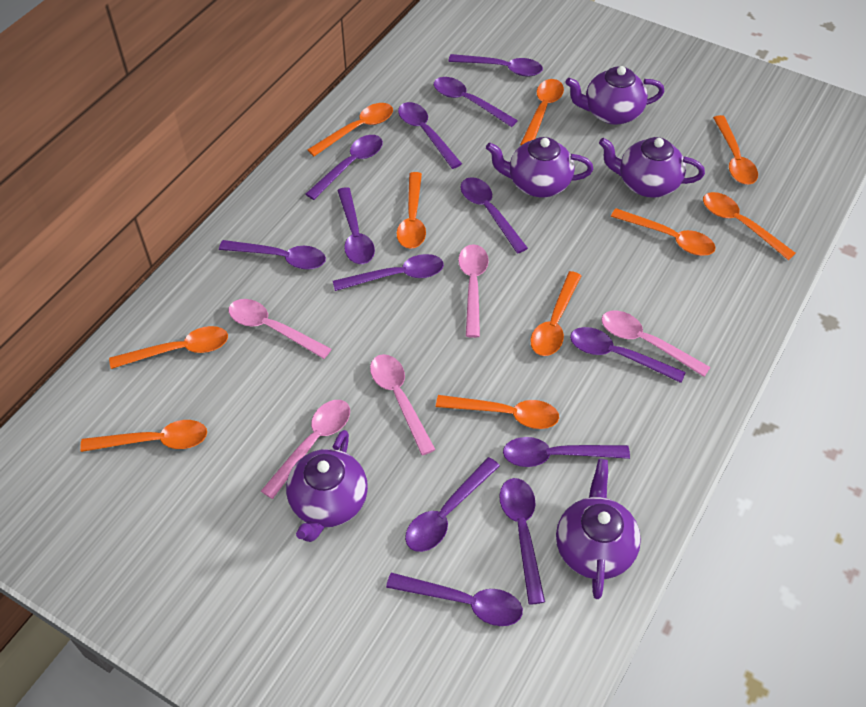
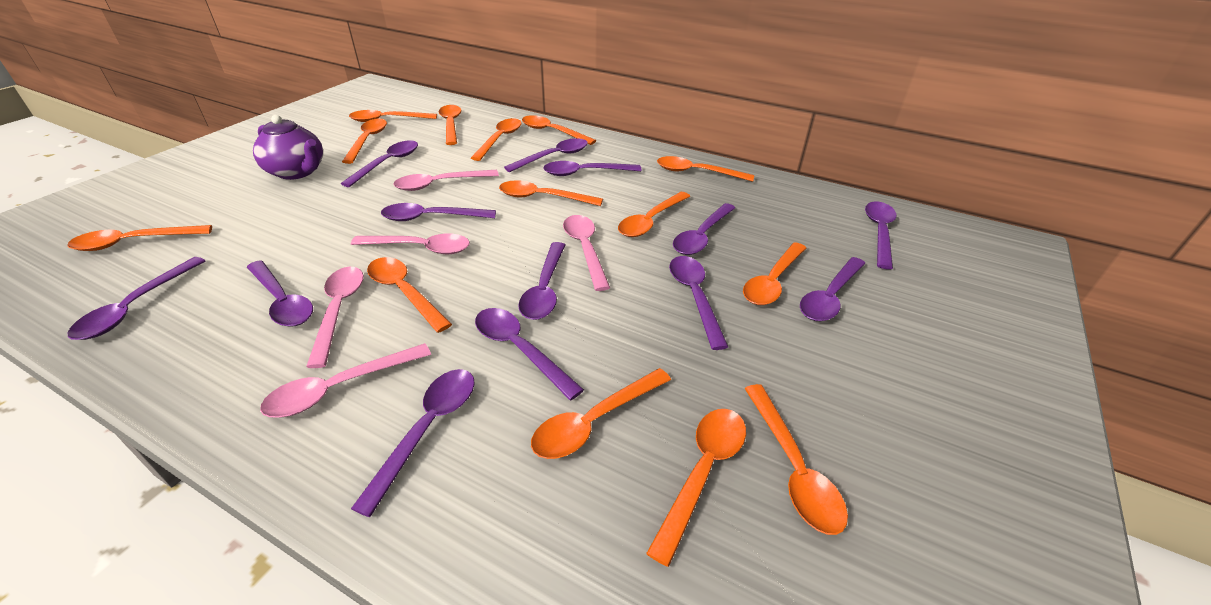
orange spoon: 10 -> 14
purple teapot: 5 -> 1

